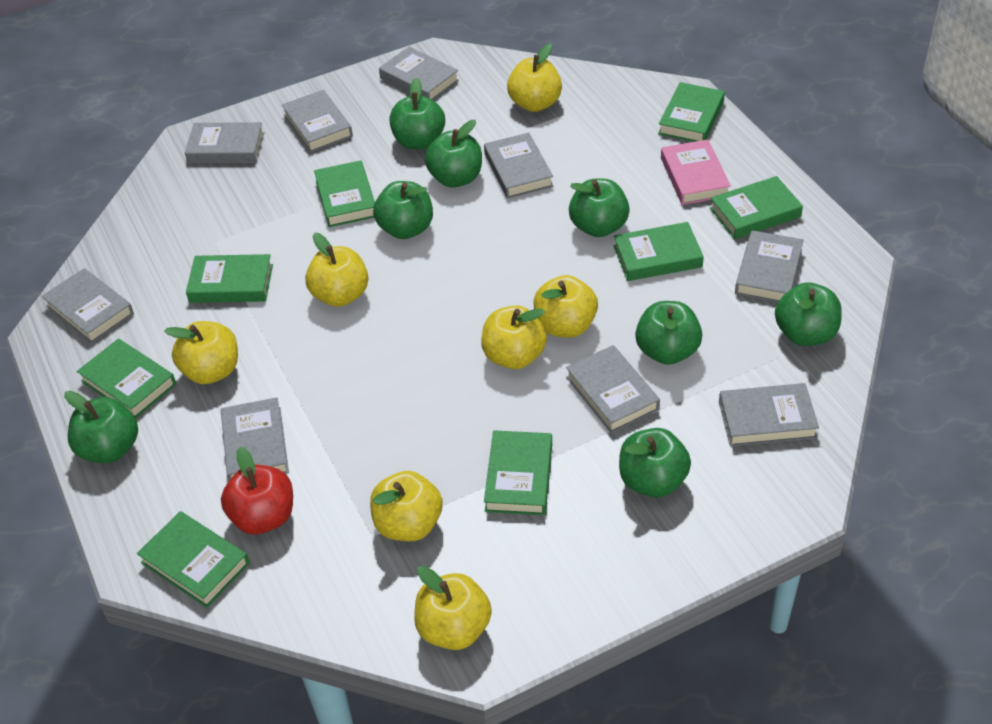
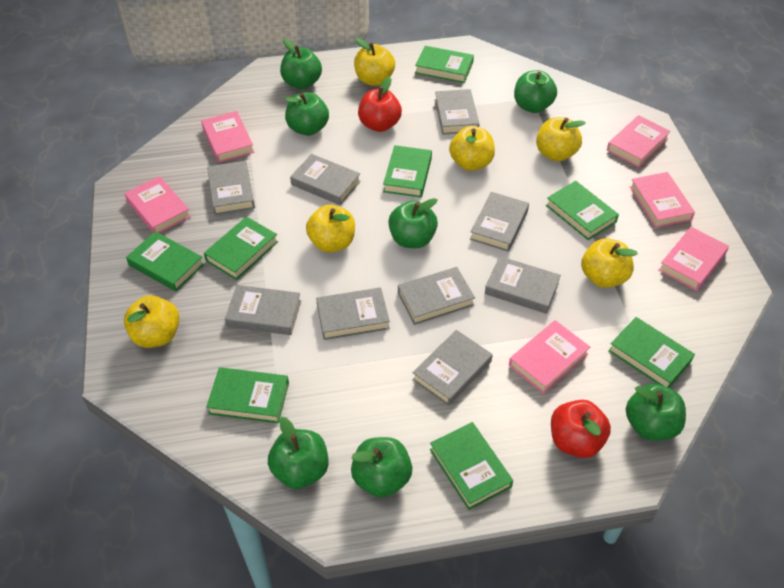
green apple: 8 -> 7
pink book: 1 -> 6
red apple: 1 -> 2
yellow apple: 7 -> 6

